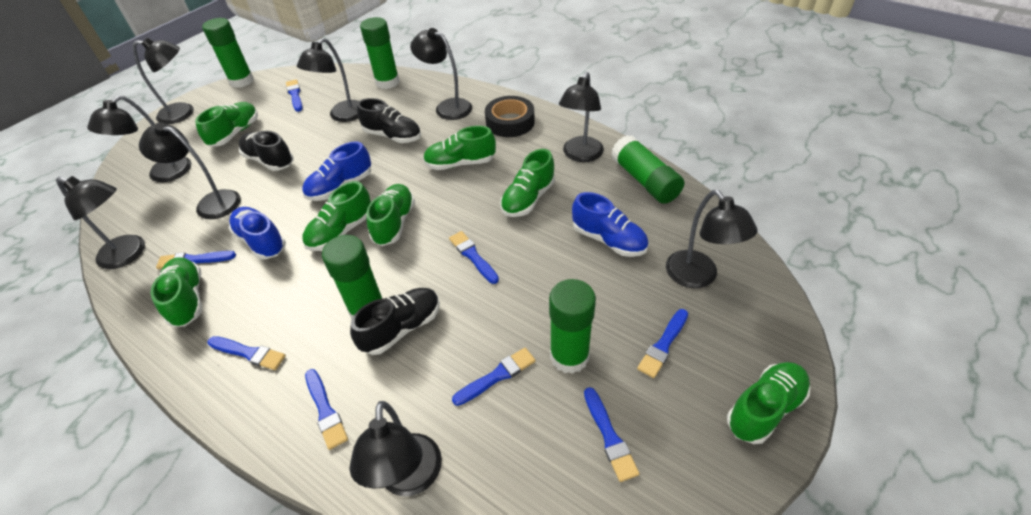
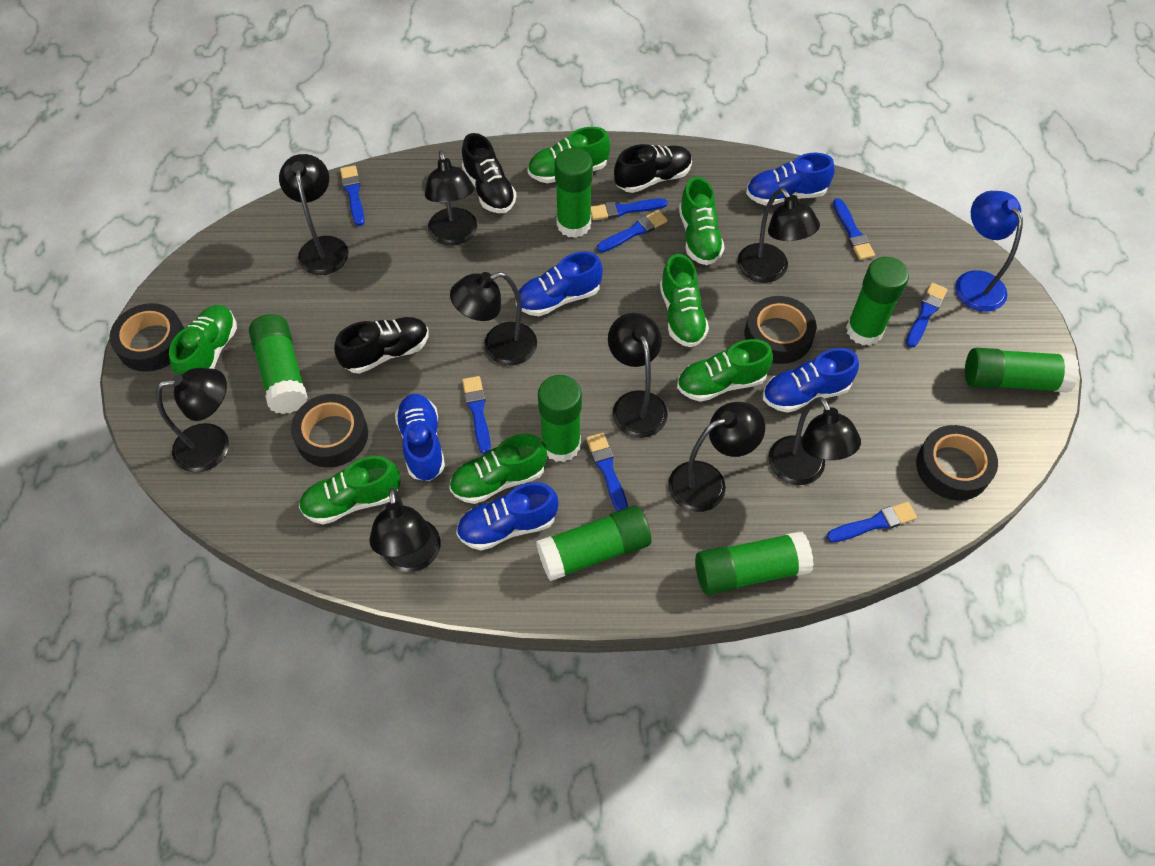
black tape: 1 -> 4
blue lamp: 0 -> 1
blue shoe: 3 -> 5
green glue stick: 5 -> 7

